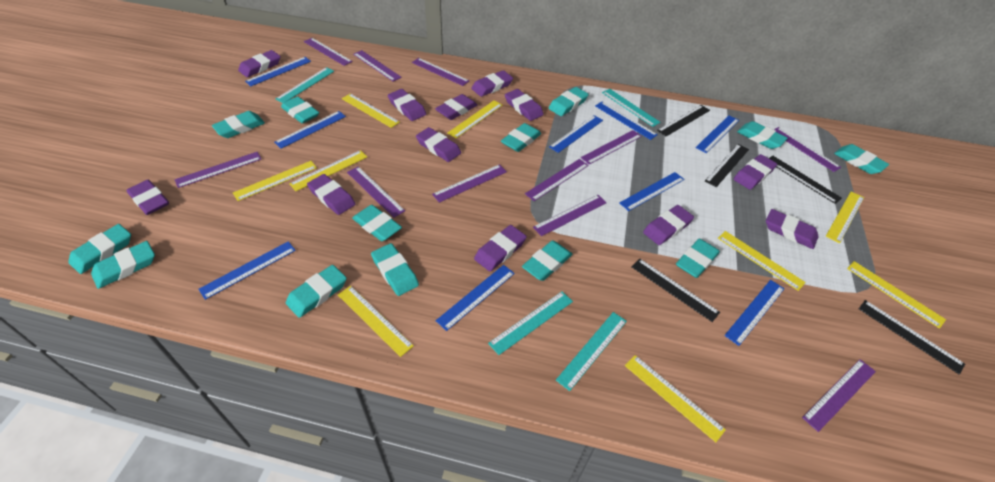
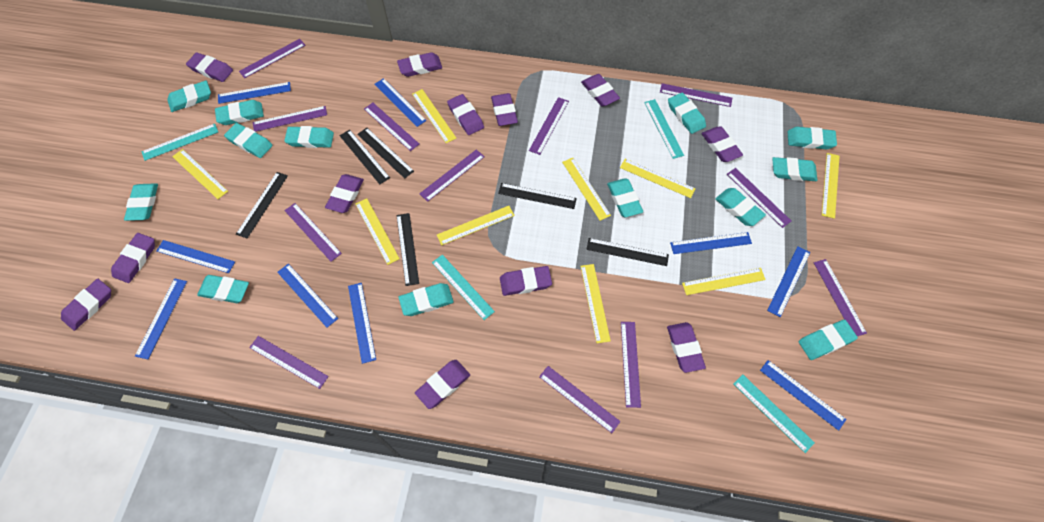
black ruler: 5 -> 6
purple ruler: 11 -> 12

